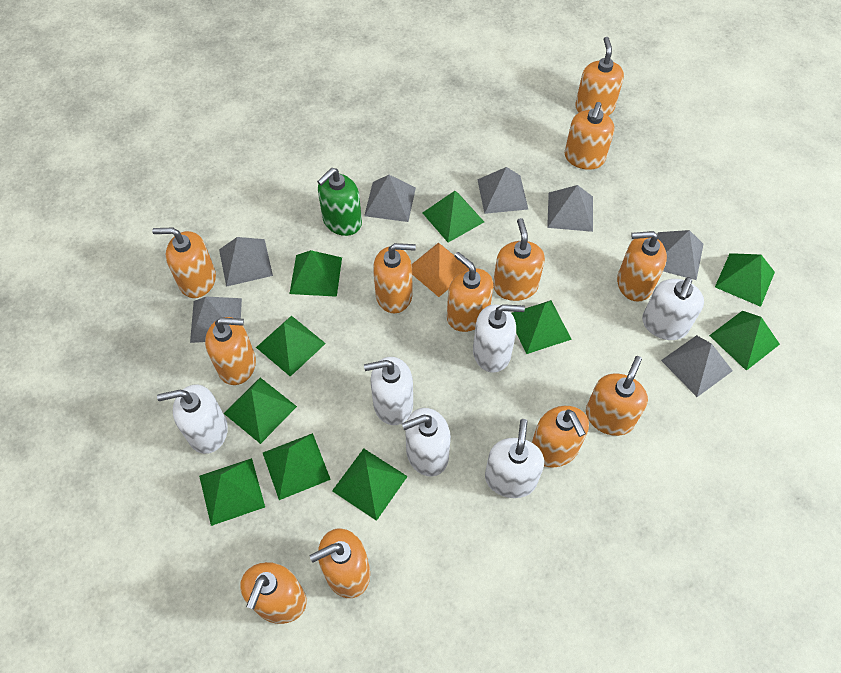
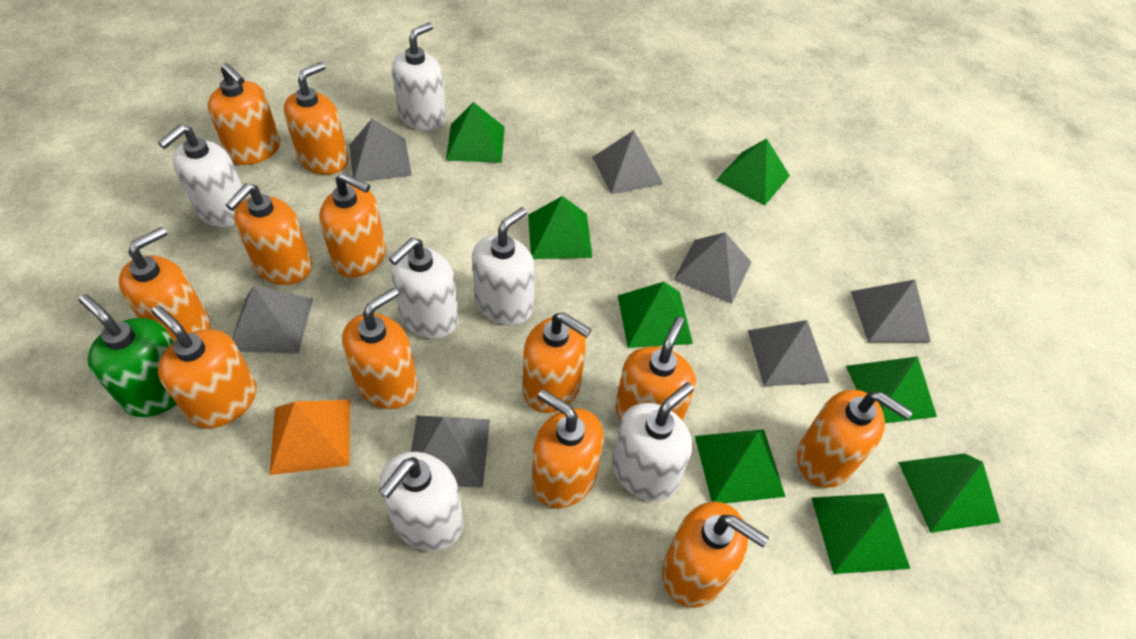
green pyramid: 10 -> 8

